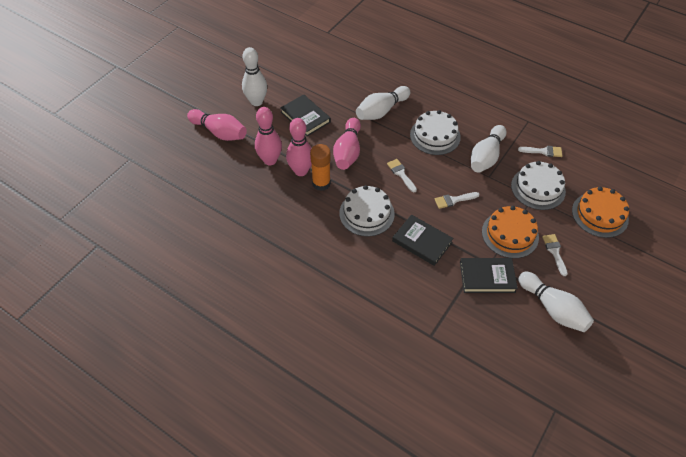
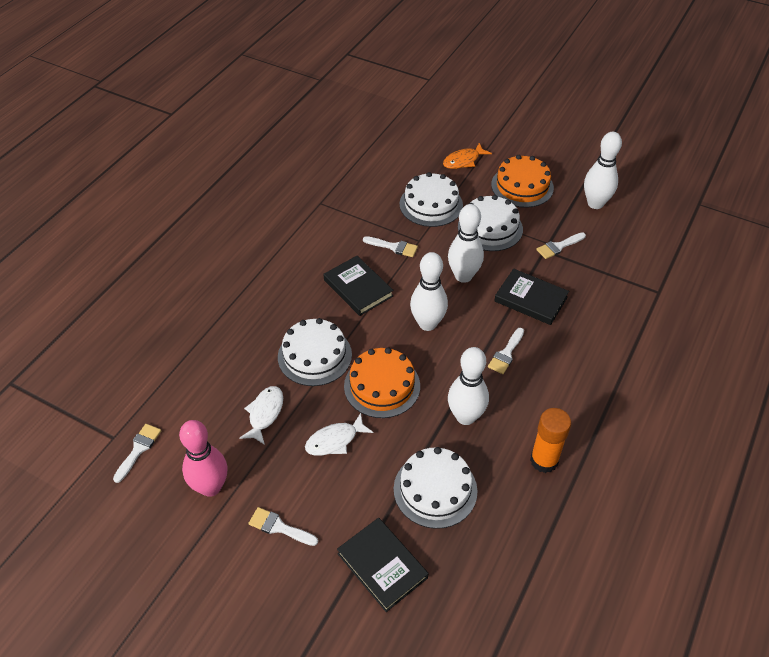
orange fish: 0 -> 1
pink bowling pin: 4 -> 1
white brush: 4 -> 5
white cake: 3 -> 4
white fish: 0 -> 2

